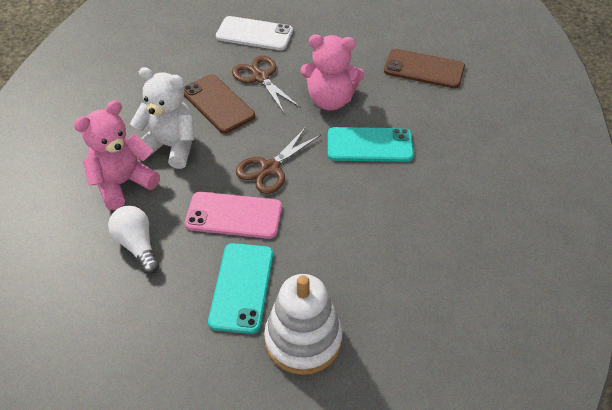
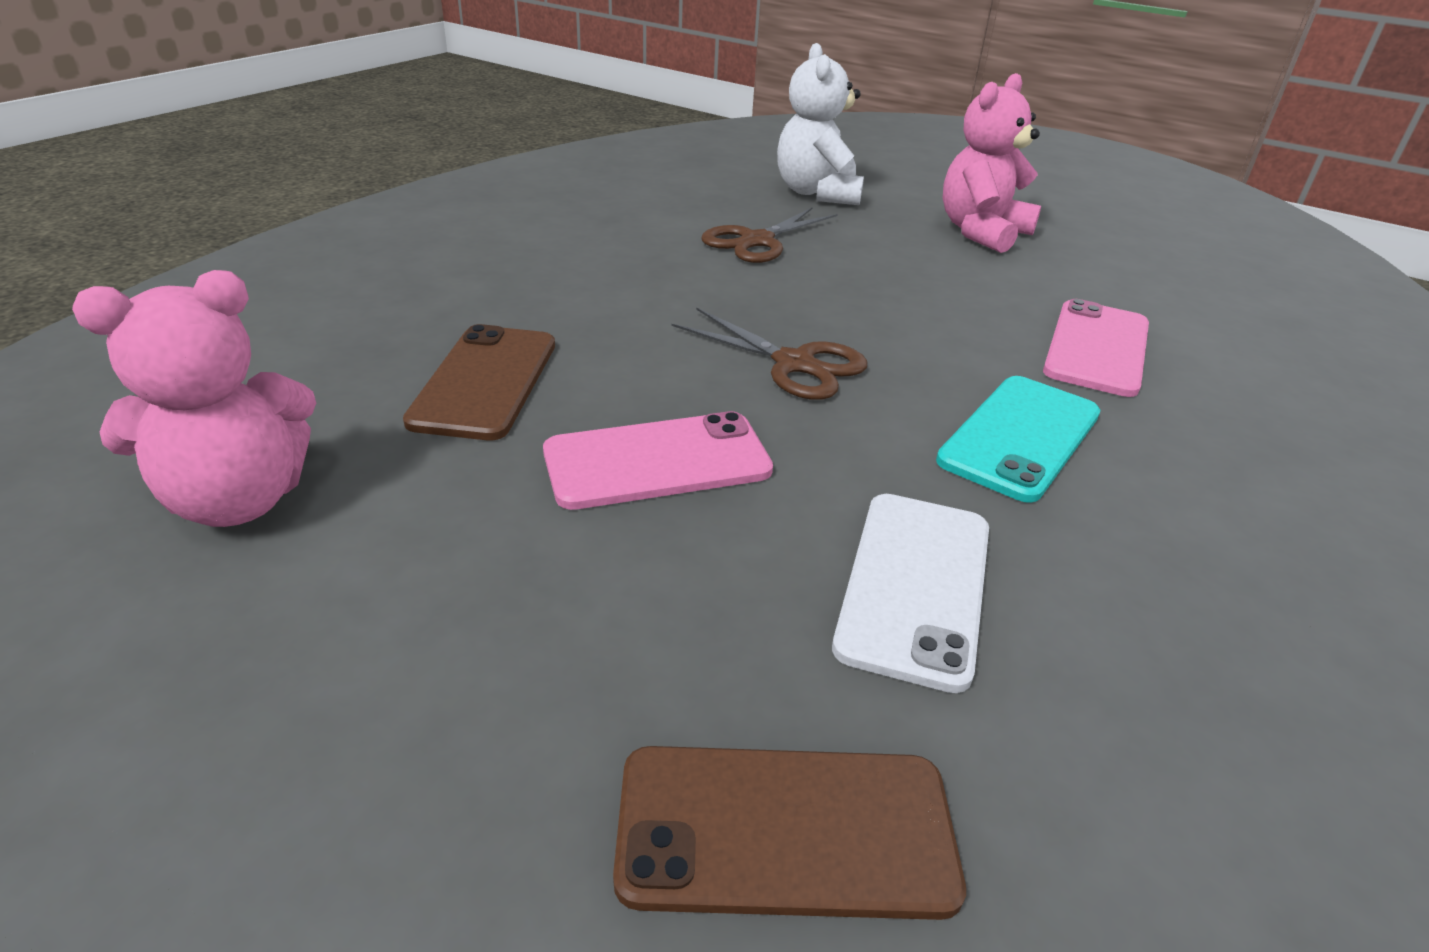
pink phone: 1 -> 2
turquoise phone: 2 -> 1
white light bulb: 1 -> 0
white stacking toy: 1 -> 0

